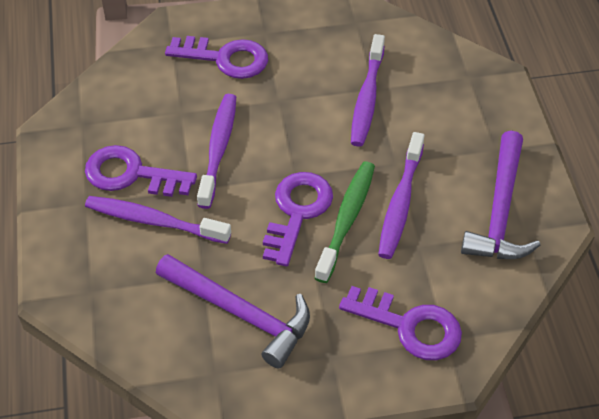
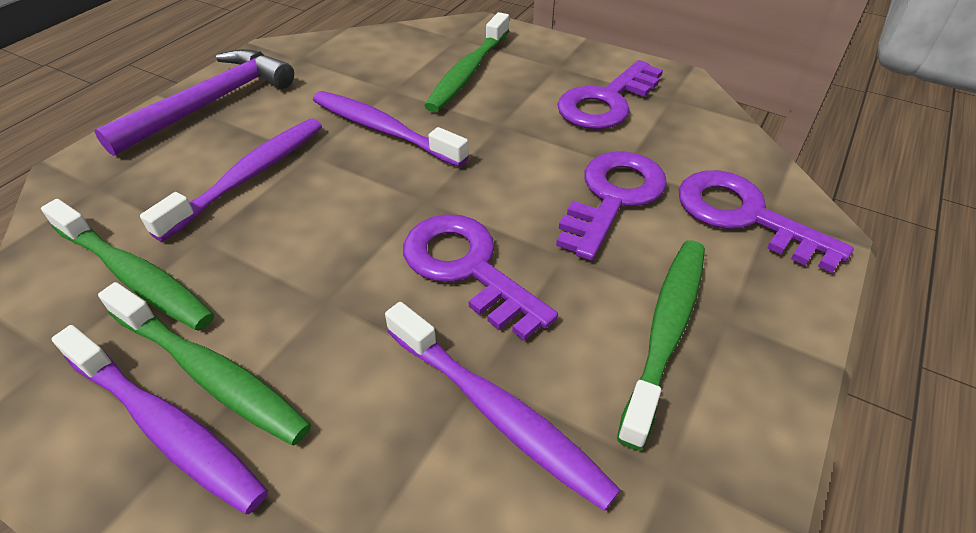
green toothbrush: 1 -> 4
purple hammer: 2 -> 1

